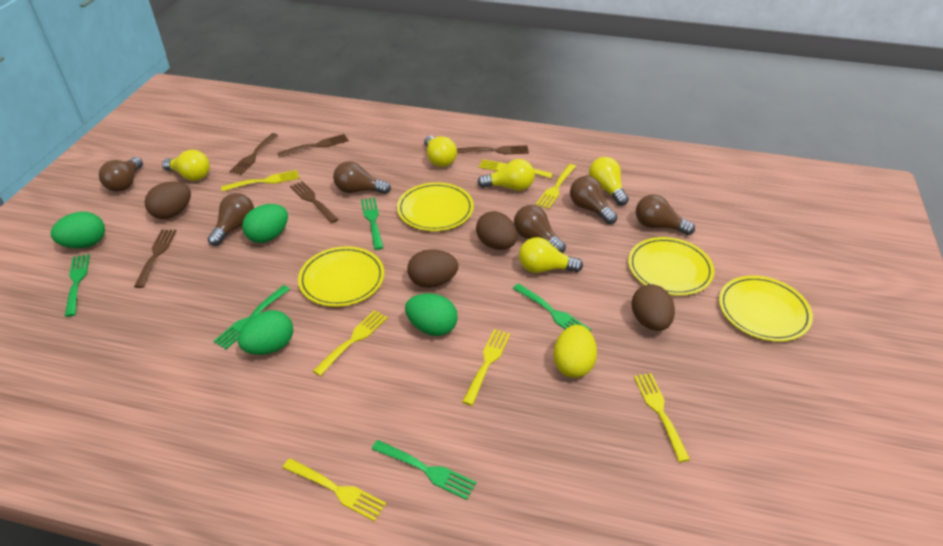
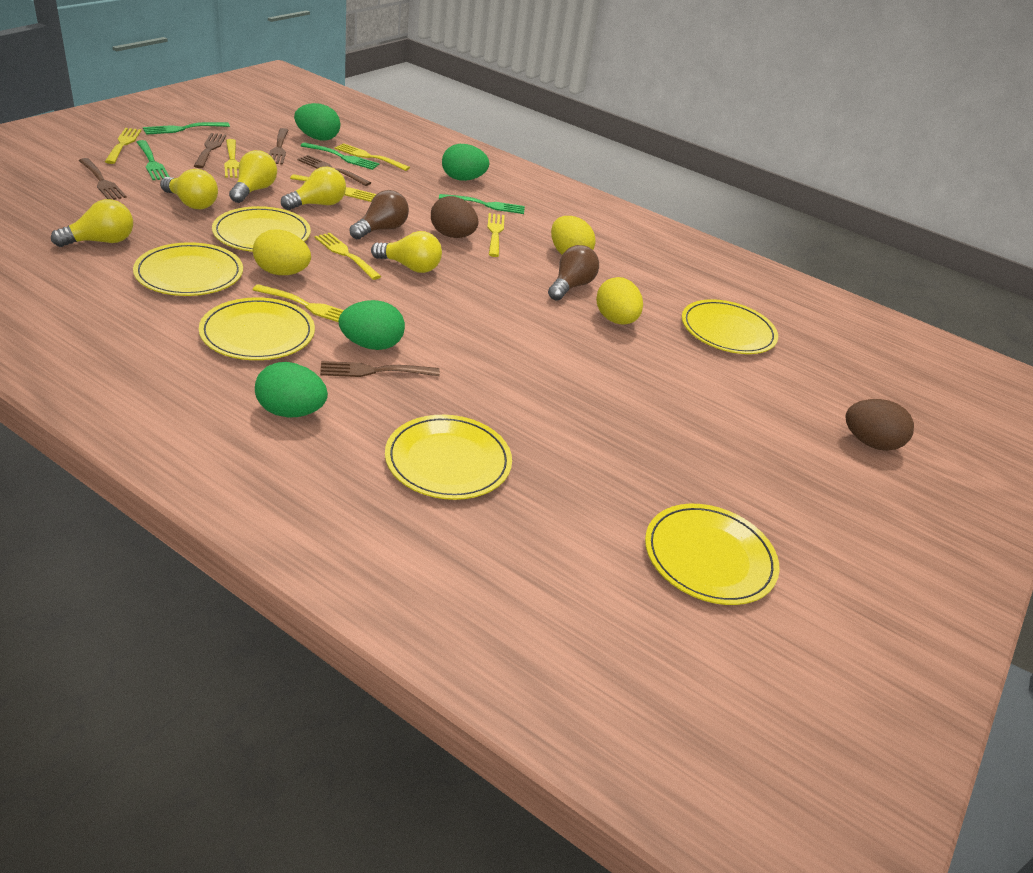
brown egg: 4 -> 2
brown light bulb: 6 -> 2
green fork: 5 -> 4
yellow egg: 1 -> 3
yellow plate: 4 -> 6

